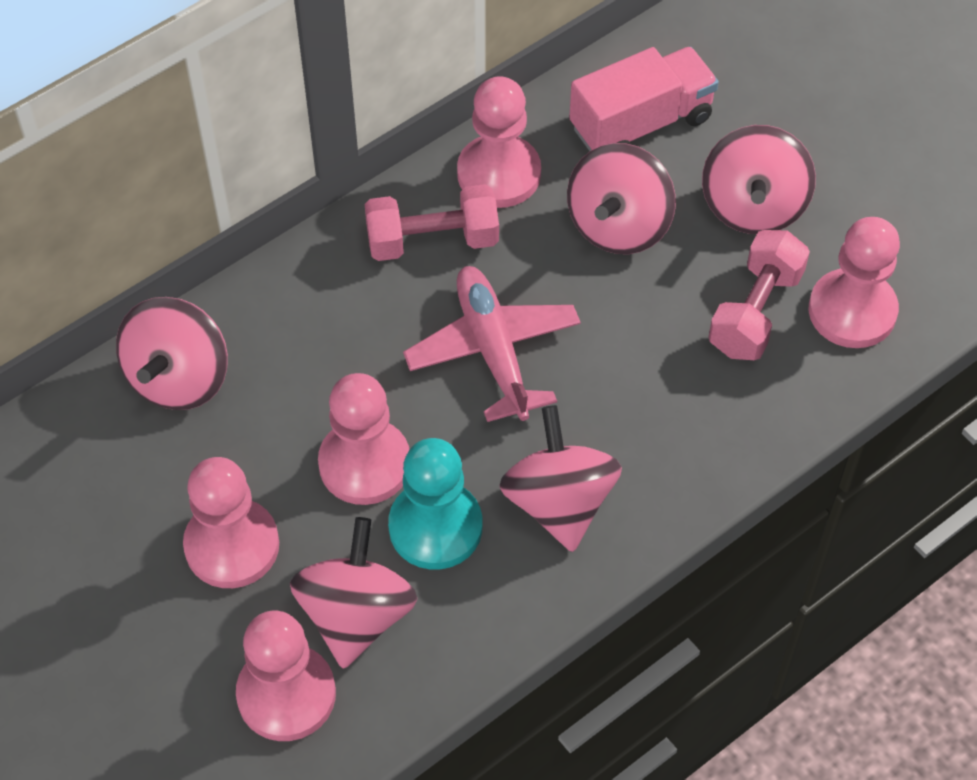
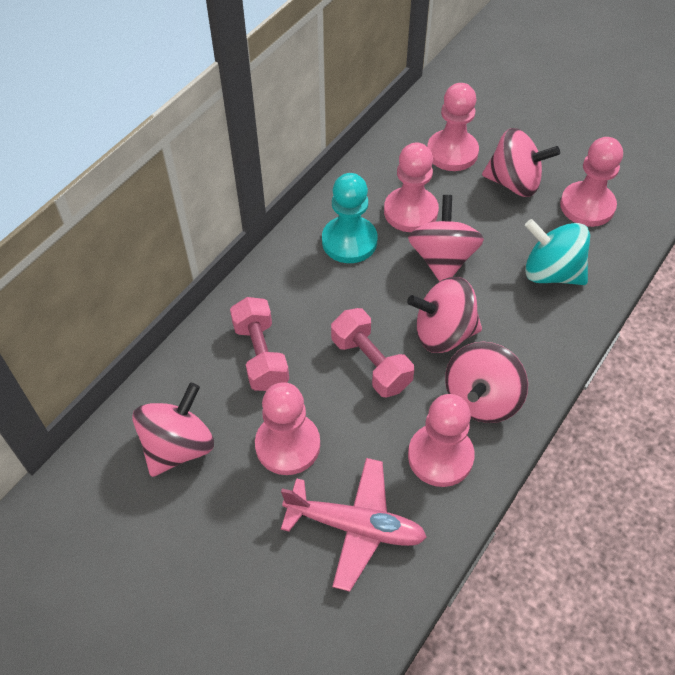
pink truck: 1 -> 0
turquoise spinning top: 0 -> 1

